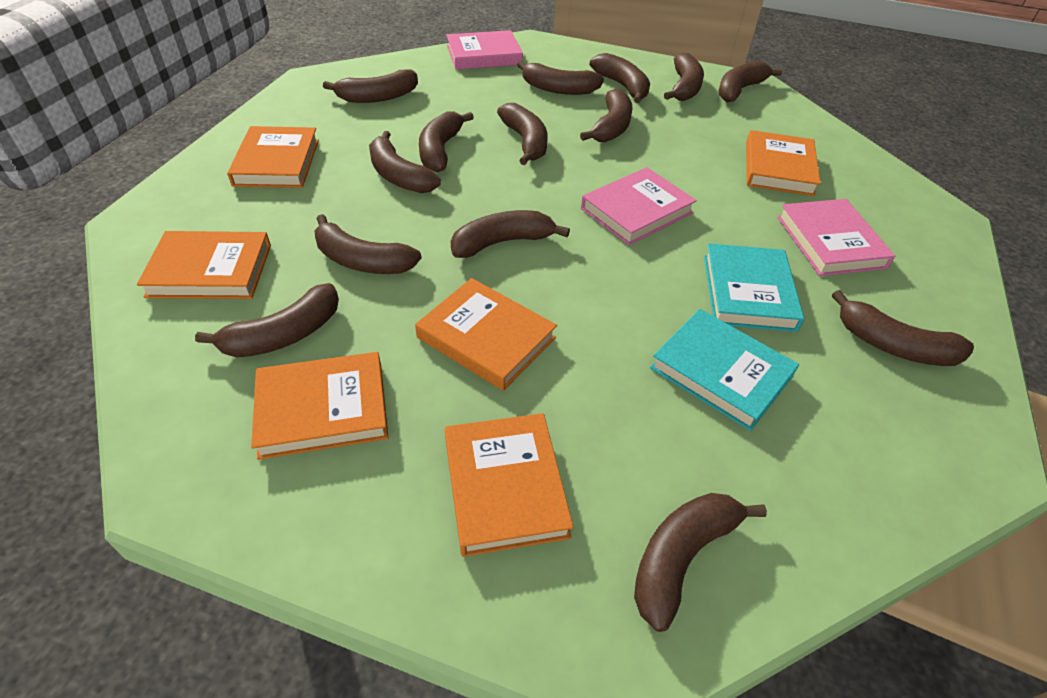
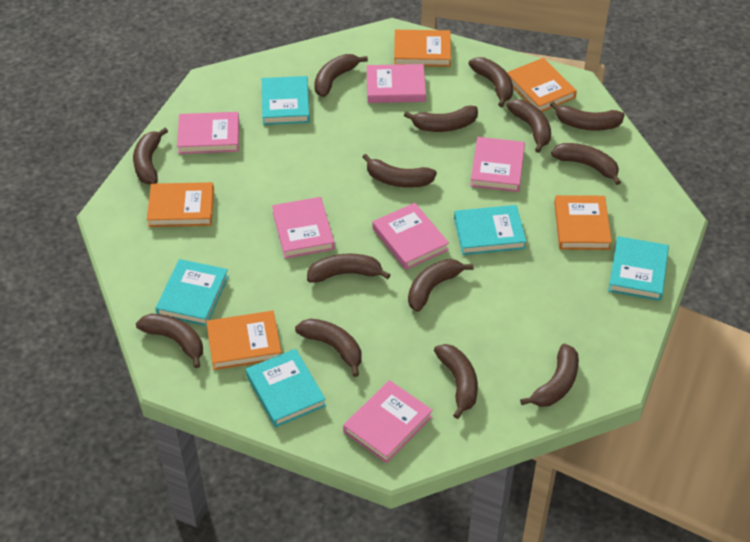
orange book: 6 -> 5
pink book: 3 -> 6
turquoise book: 2 -> 5

